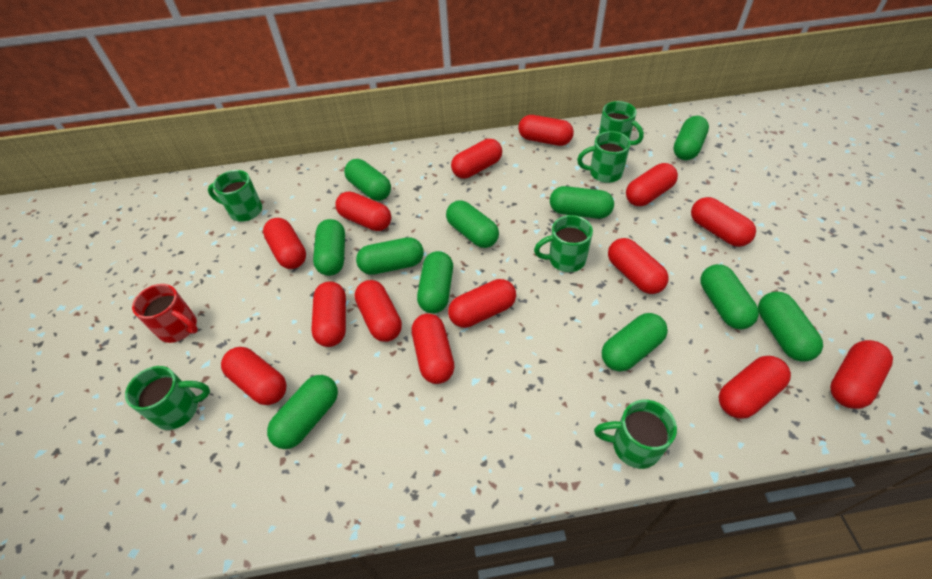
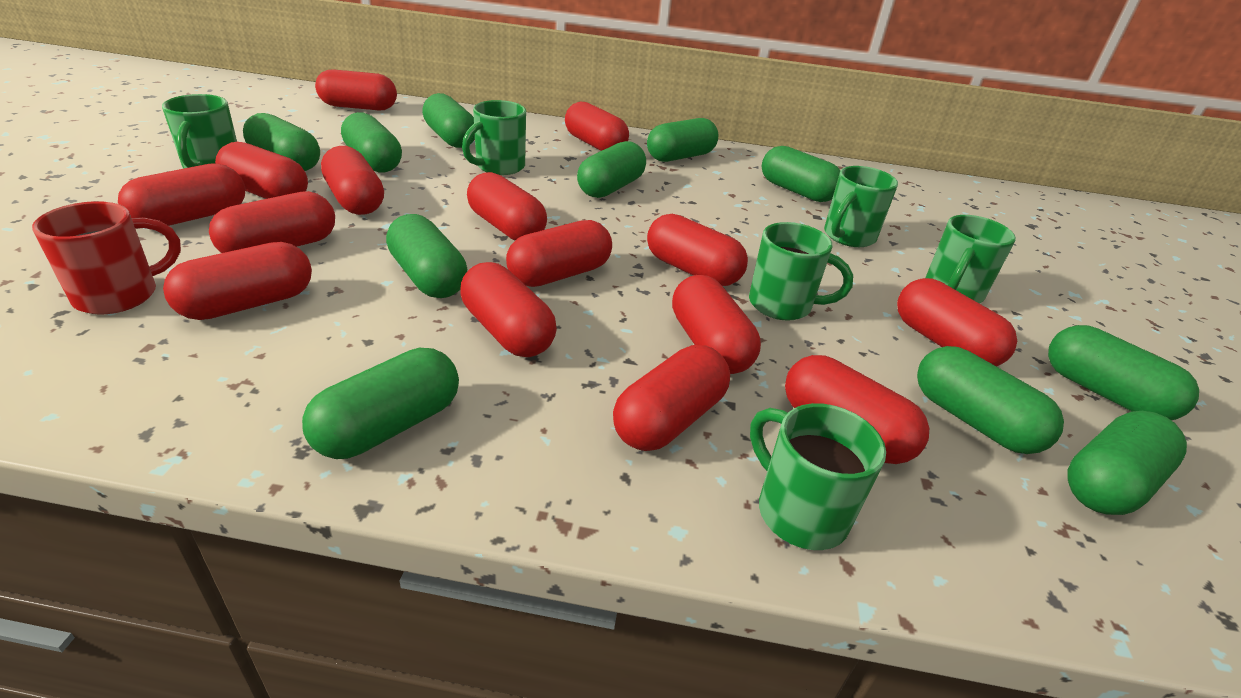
red capsule: 14 -> 15

